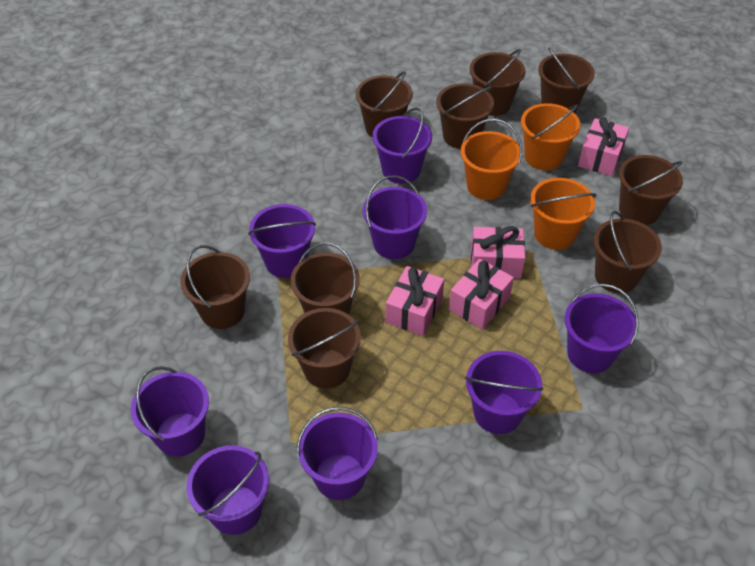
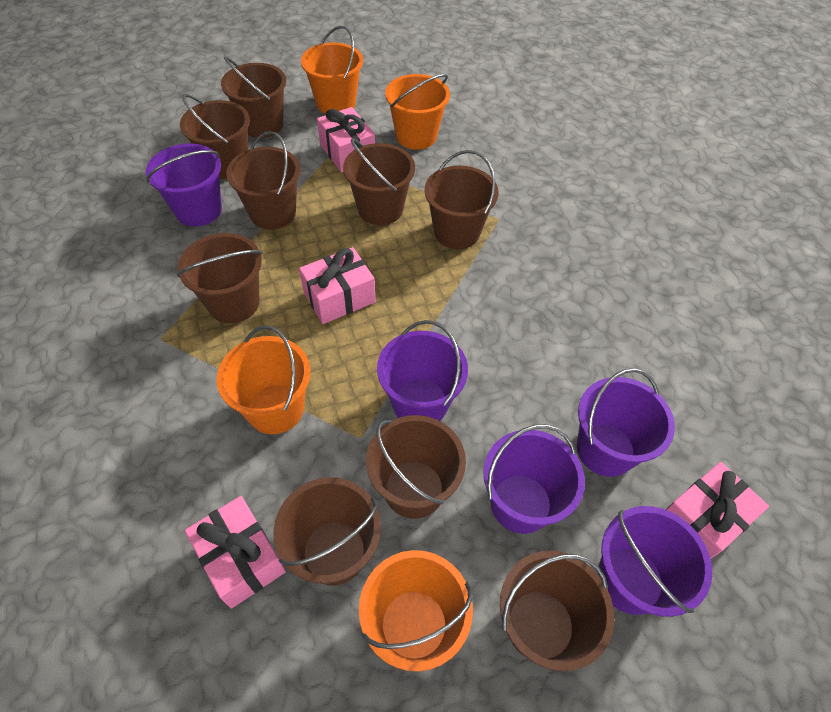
orange bucket: 3 -> 4
purple bucket: 8 -> 5

